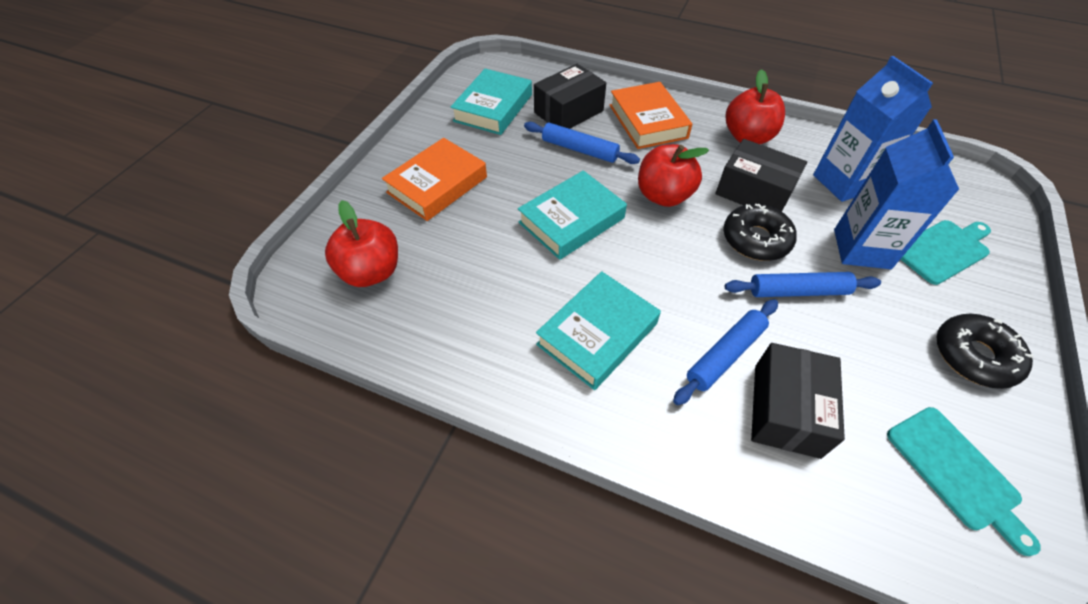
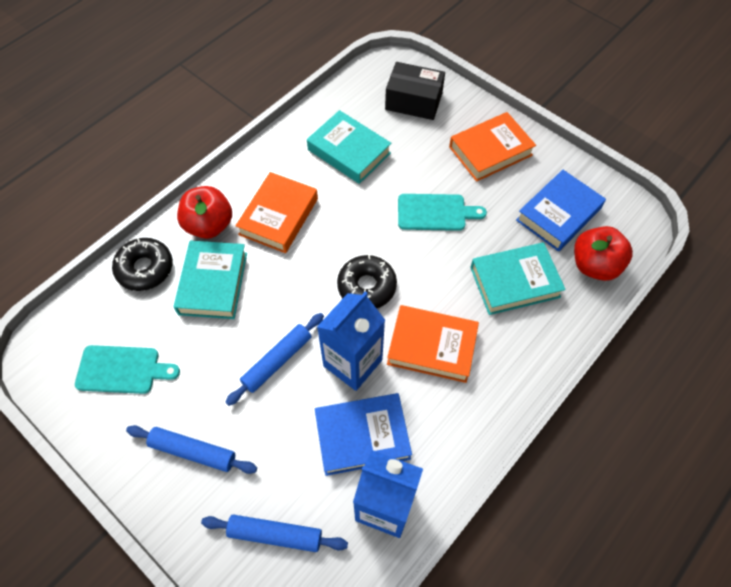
black box: 3 -> 1
blue book: 0 -> 2
orange book: 2 -> 3
red apple: 3 -> 2

